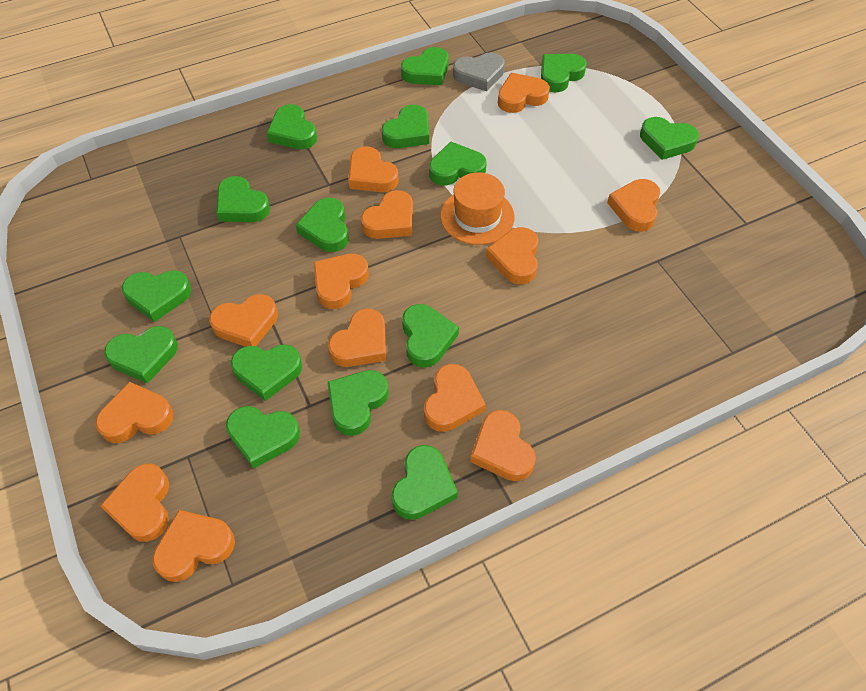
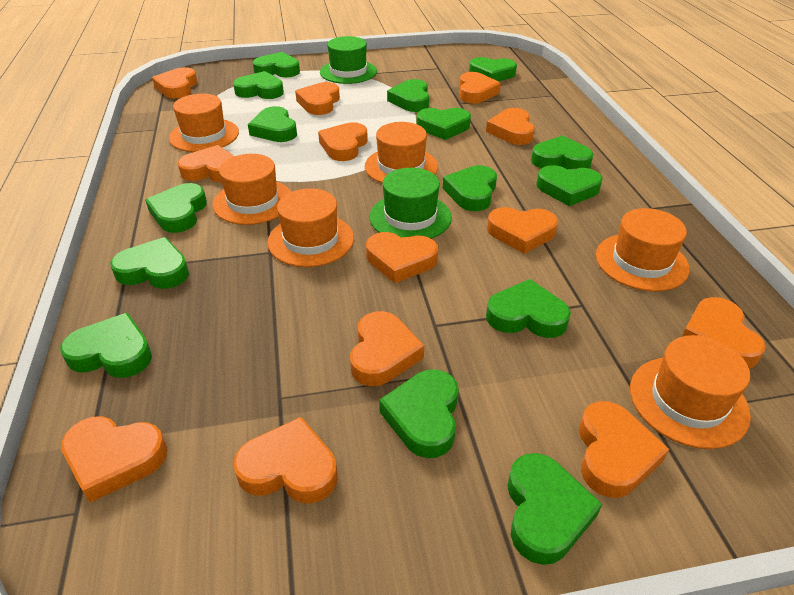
green hat: 0 -> 2
grey heart: 1 -> 0
orange hat: 1 -> 6

